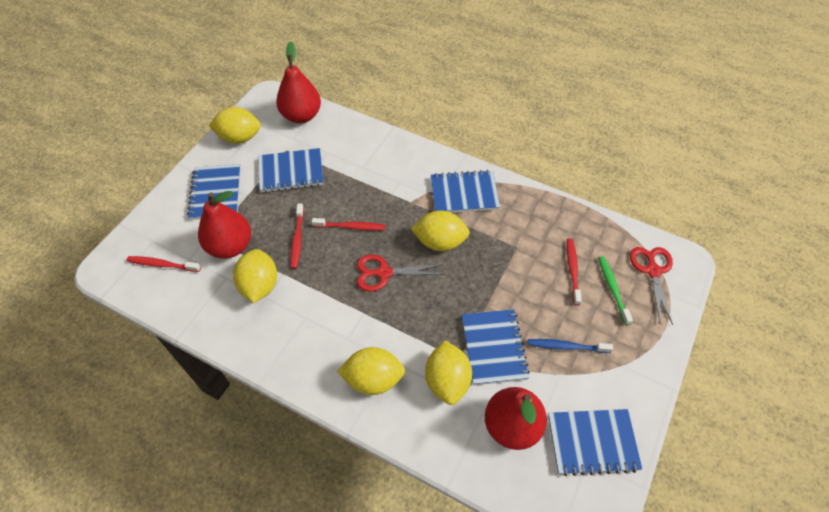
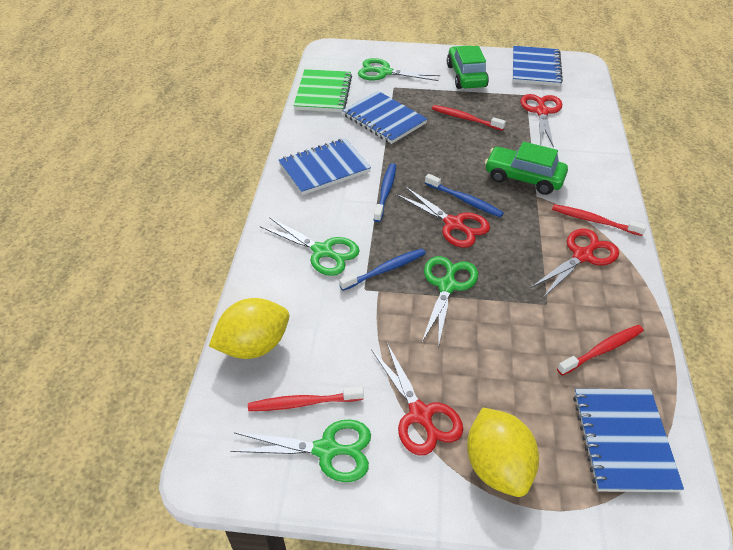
blue notebook: 5 -> 4
blue toothbrush: 1 -> 3
green car: 0 -> 2
green notebook: 0 -> 1
green scissors: 0 -> 4
green toothbrush: 1 -> 0
red pear: 3 -> 0
red scissors: 2 -> 4
yellow lemon: 5 -> 2

